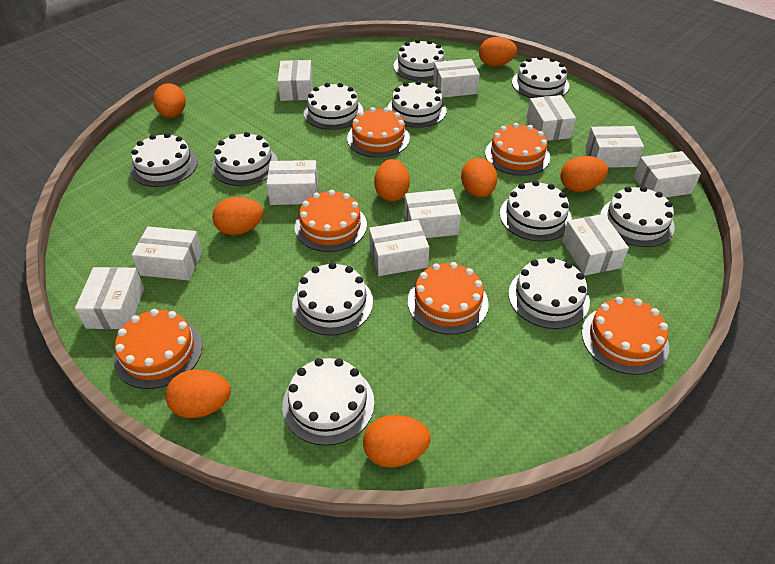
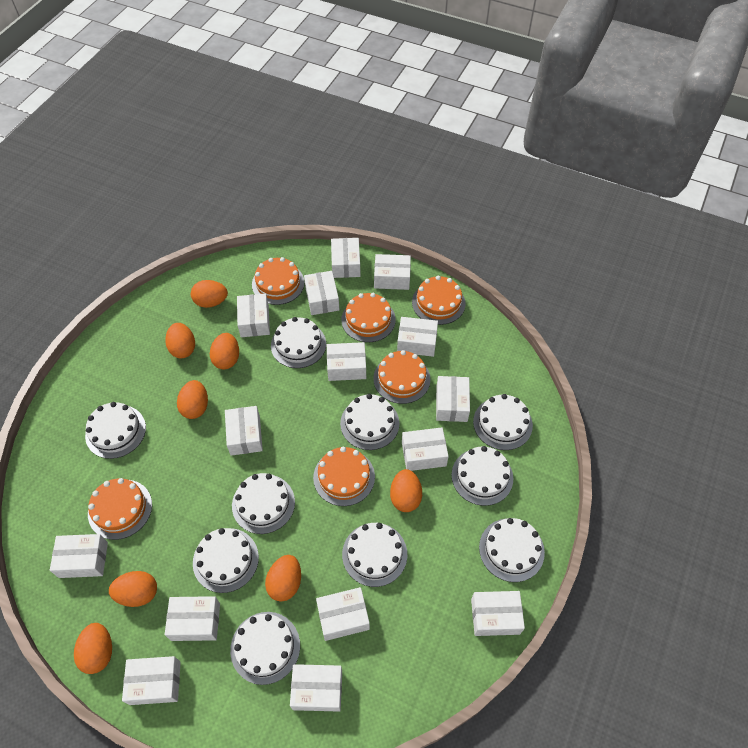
white box: 11 -> 15
white cake: 11 -> 10

